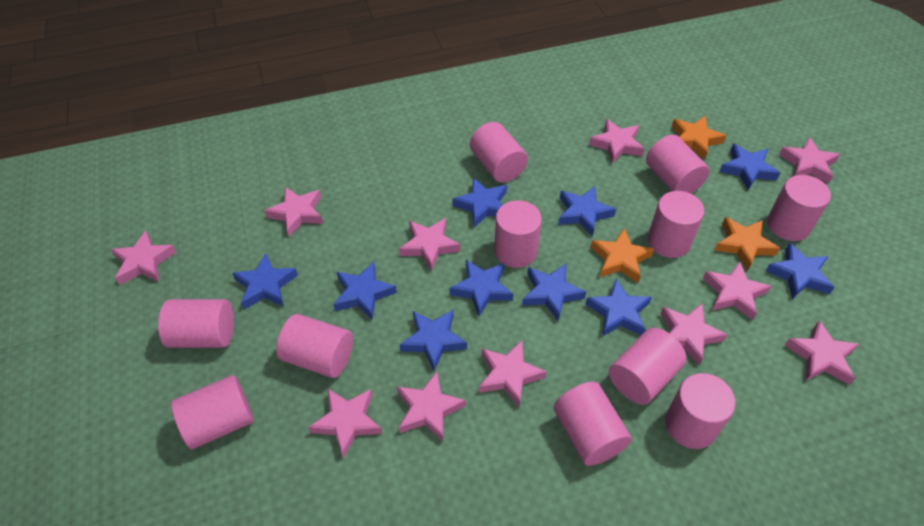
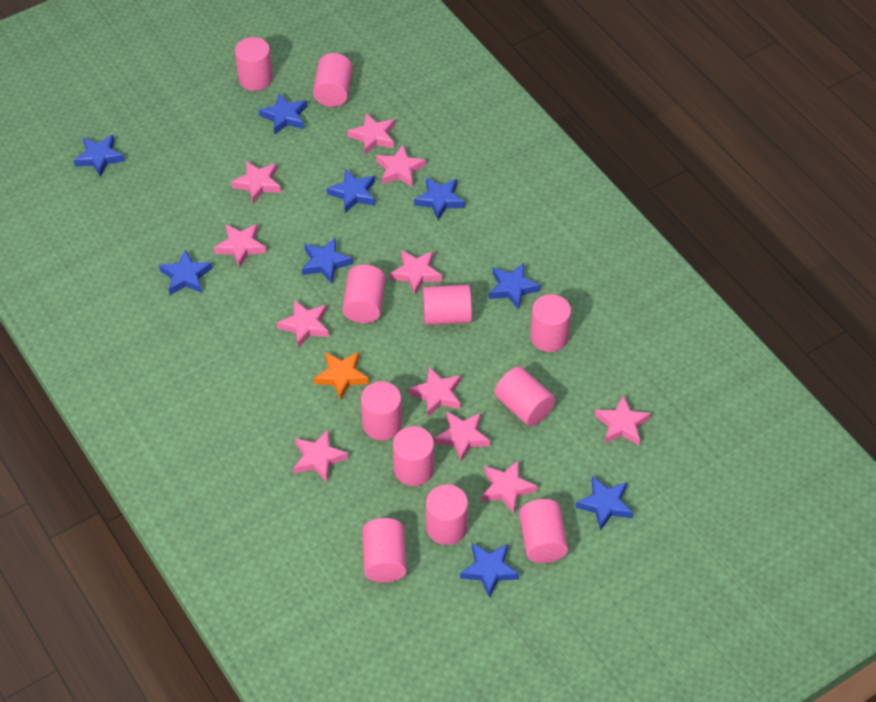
blue star: 10 -> 9
orange star: 3 -> 1

